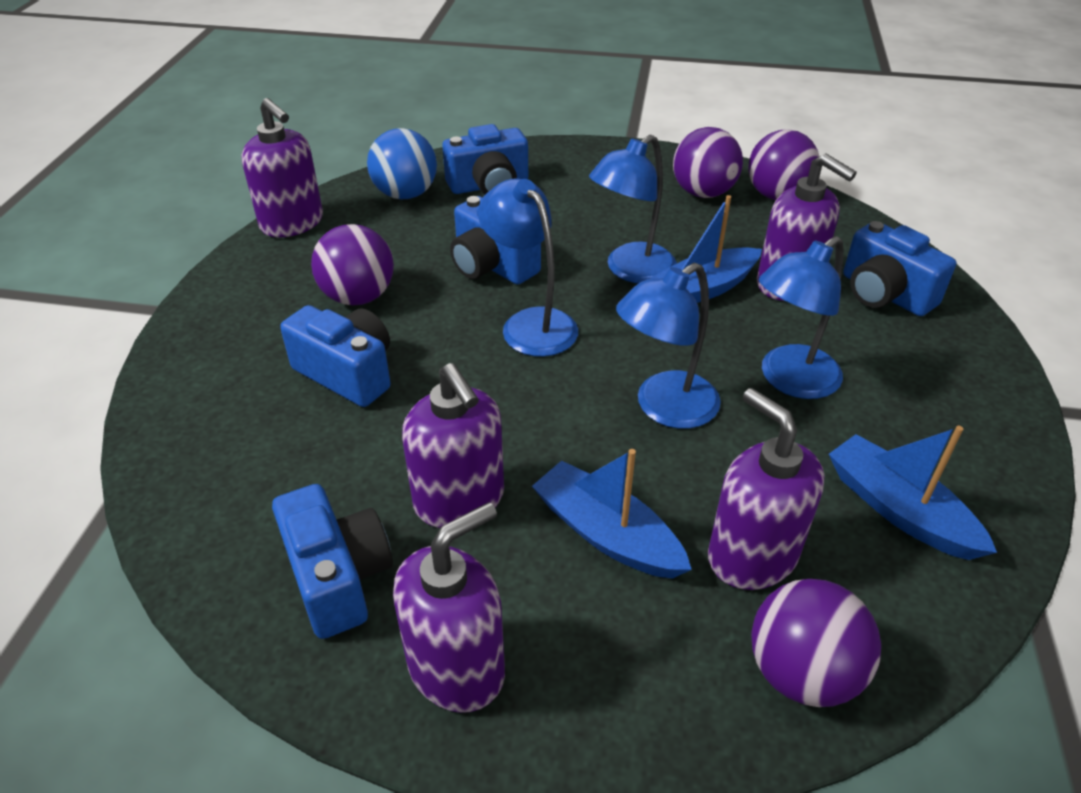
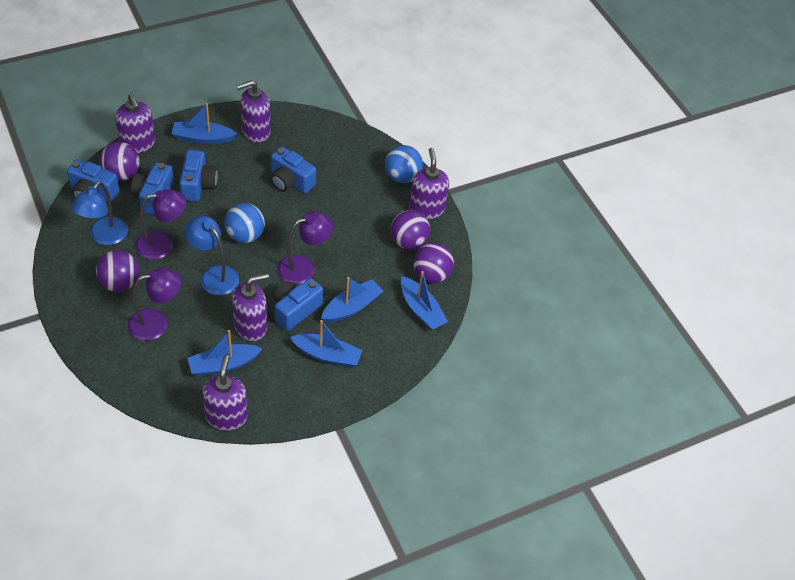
blue ball: 1 -> 2
blue boat: 3 -> 5
blue lamp: 4 -> 2
purple lamp: 0 -> 3

